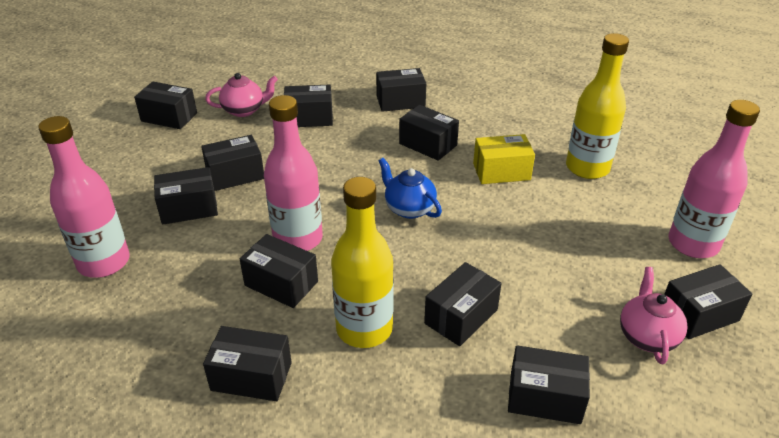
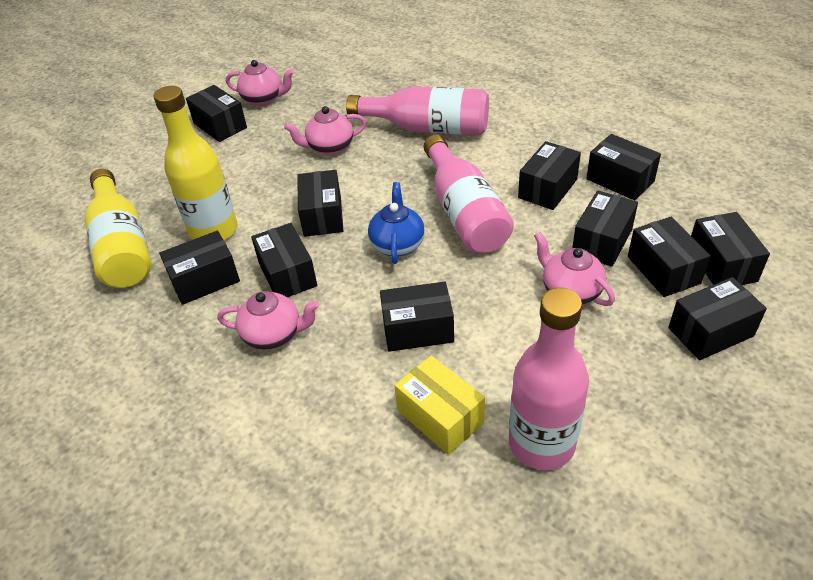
pink teapot: 2 -> 4

